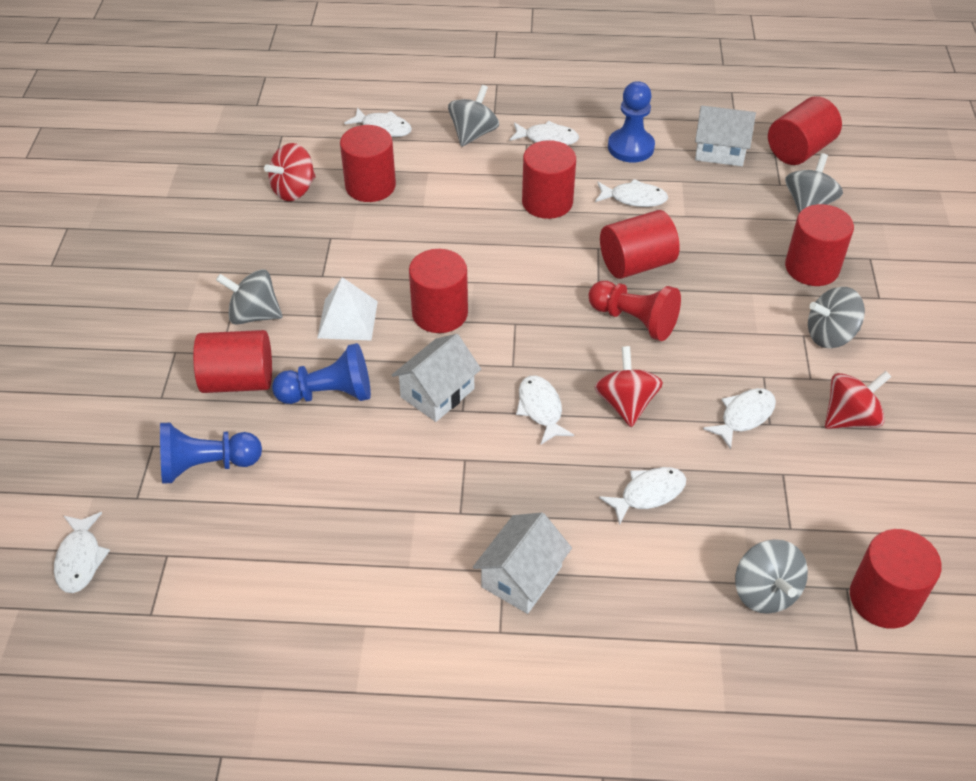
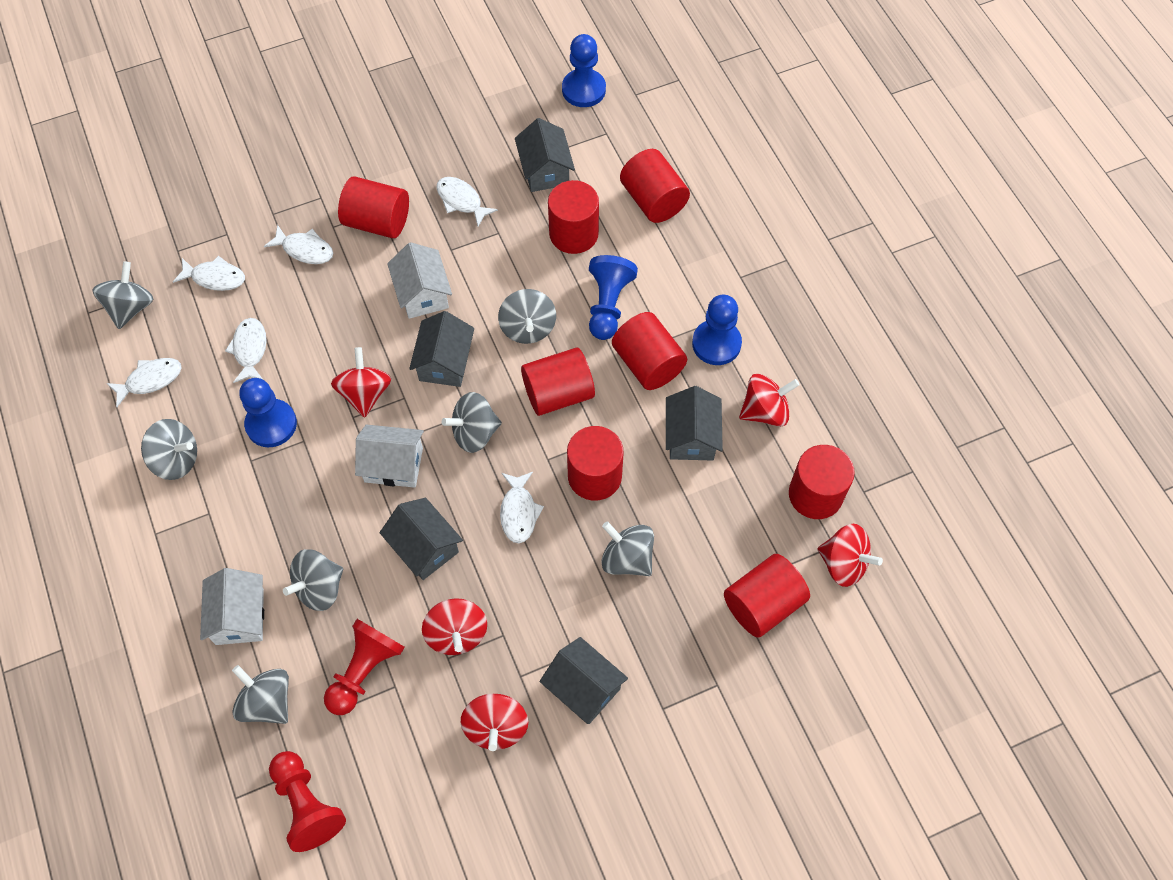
blue pawn: 3 -> 4
grey house: 0 -> 5
grey spinning top: 5 -> 7
red pawn: 1 -> 2
red spinning top: 3 -> 5
white fish: 7 -> 6
white pyramid: 1 -> 0

